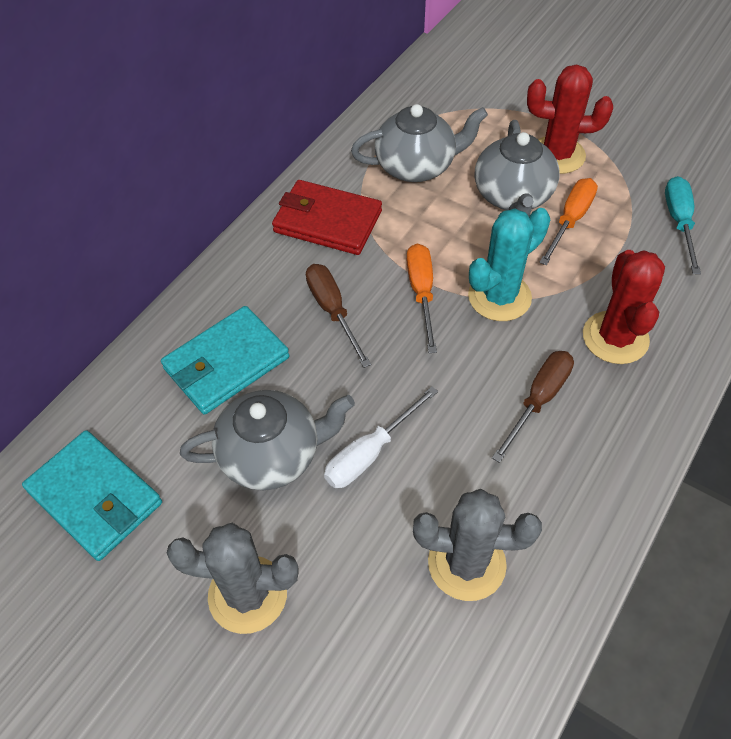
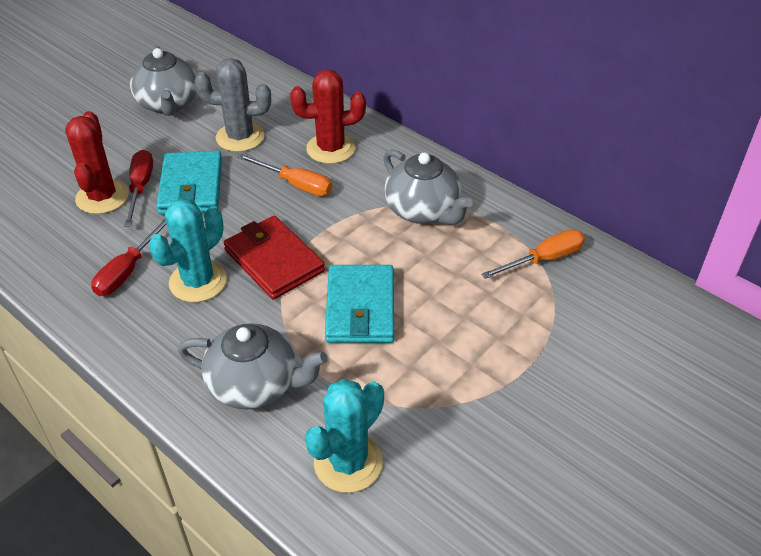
brown screwdriver: 2 -> 0
grey cactus: 2 -> 1
red screwdriver: 0 -> 2
turquoise cactus: 1 -> 2
turquoise screwdriver: 1 -> 0
white screwdriver: 1 -> 0

